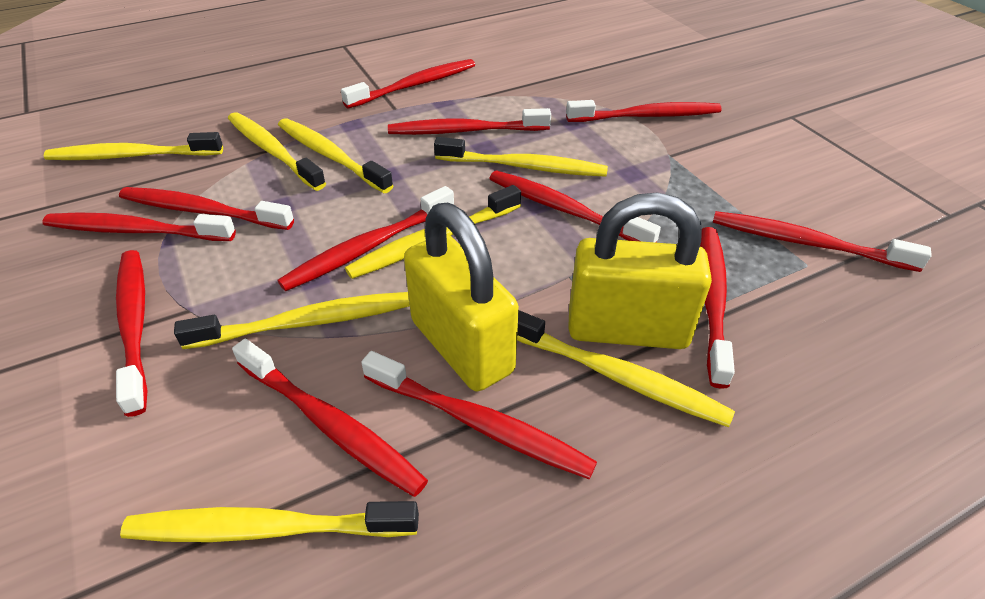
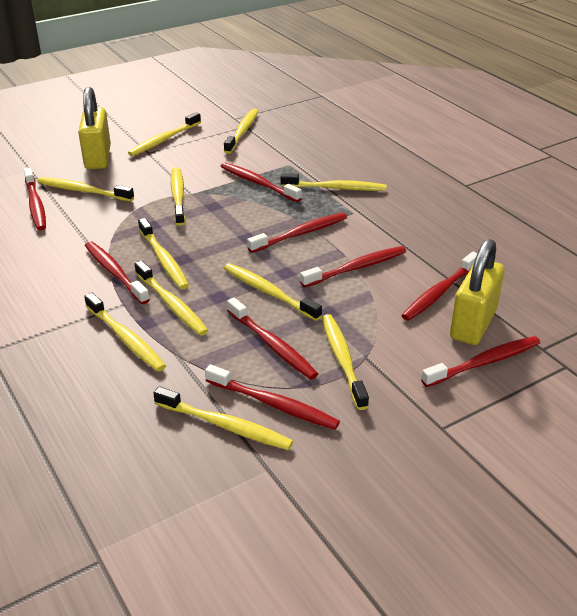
red toothbrush: 12 -> 9
yellow toothbrush: 8 -> 11

